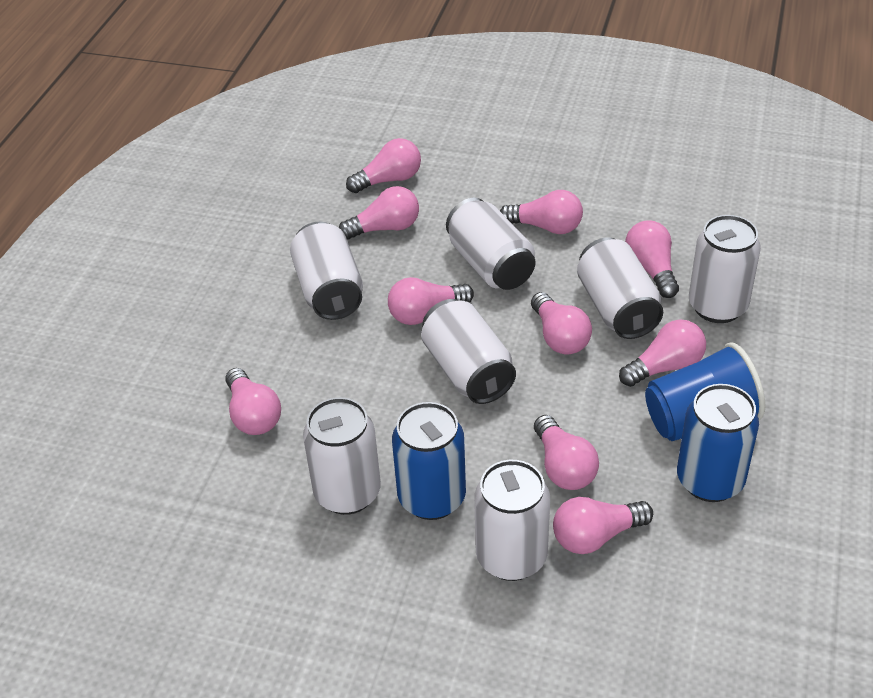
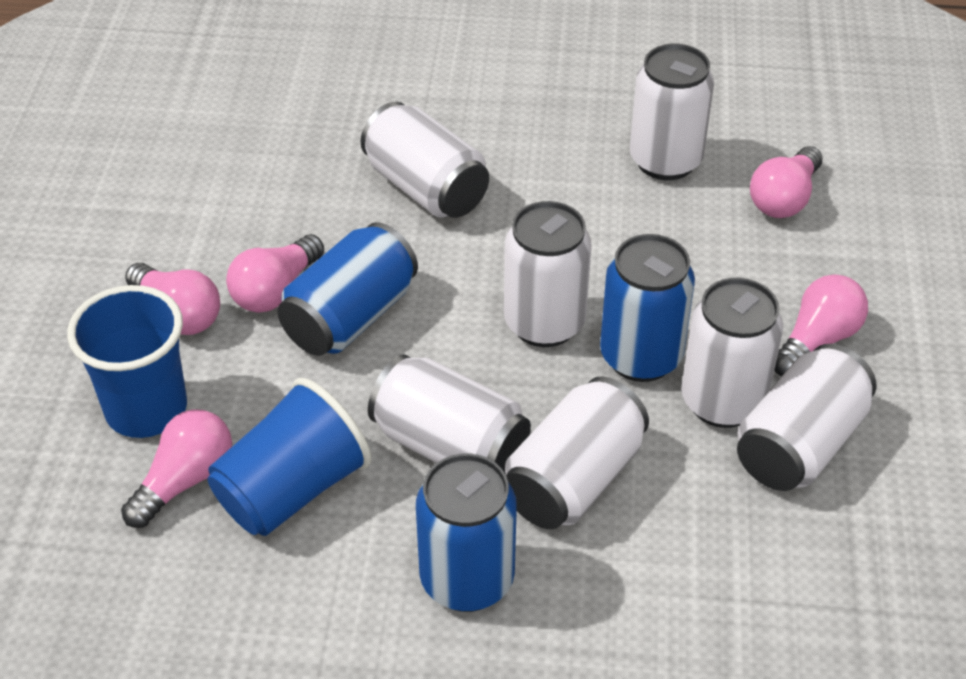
blue can: 2 -> 3
blue cup: 1 -> 2
pink light bulb: 10 -> 5

